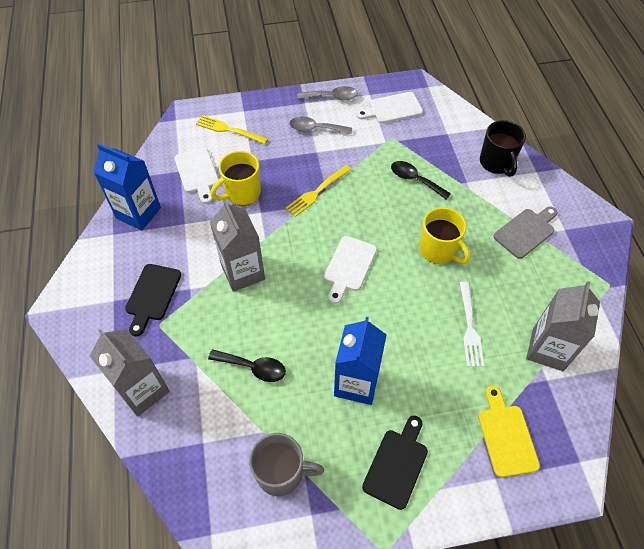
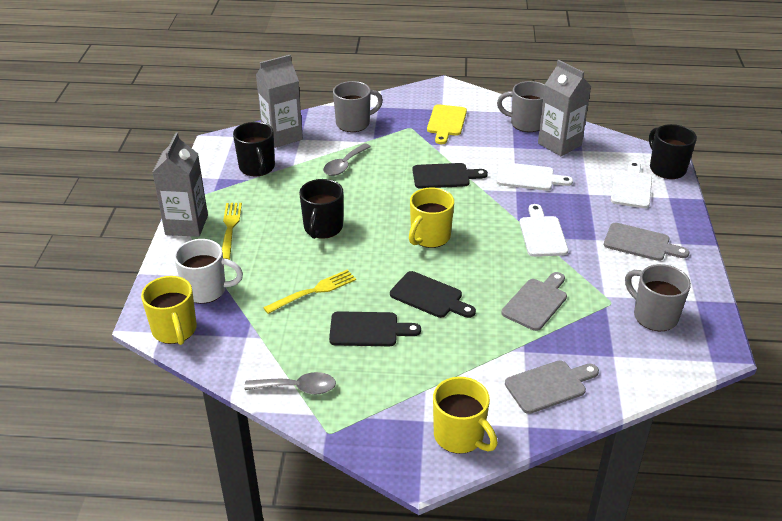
black cutting board: 2 -> 3
black mug: 1 -> 3
black spoon: 2 -> 0
blue carton: 2 -> 0
grey cutting board: 1 -> 3
grey mug: 1 -> 3
white fork: 1 -> 0
white mug: 0 -> 1
yellow mug: 2 -> 3

